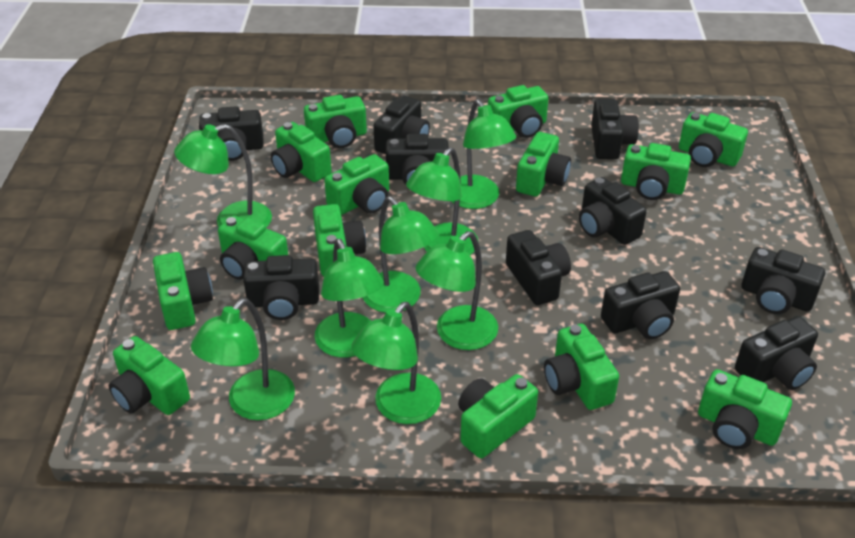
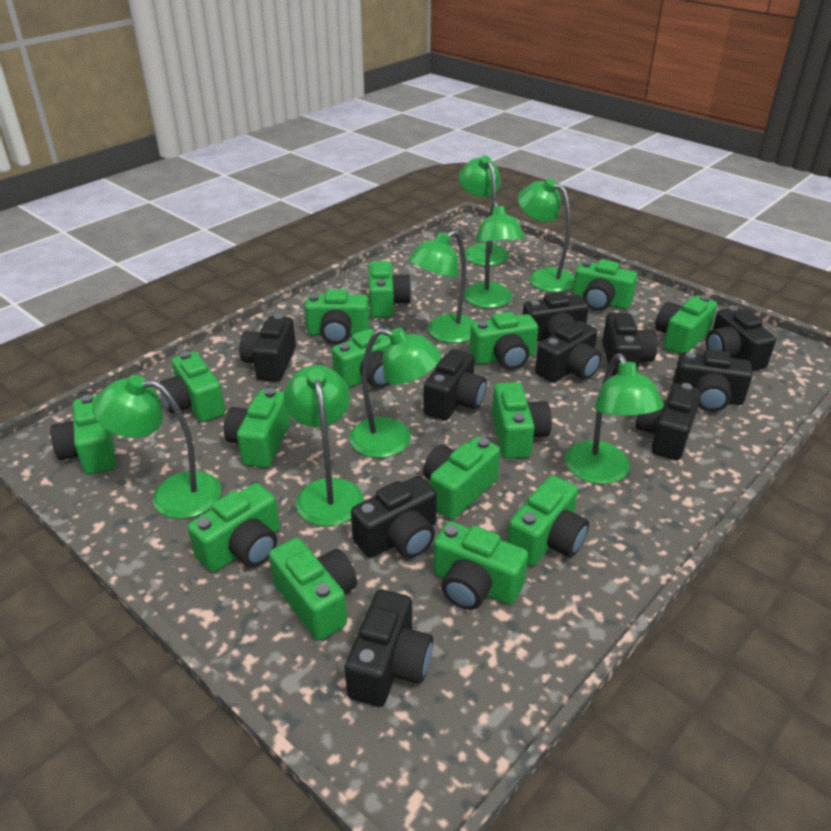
green camera: 14 -> 15

